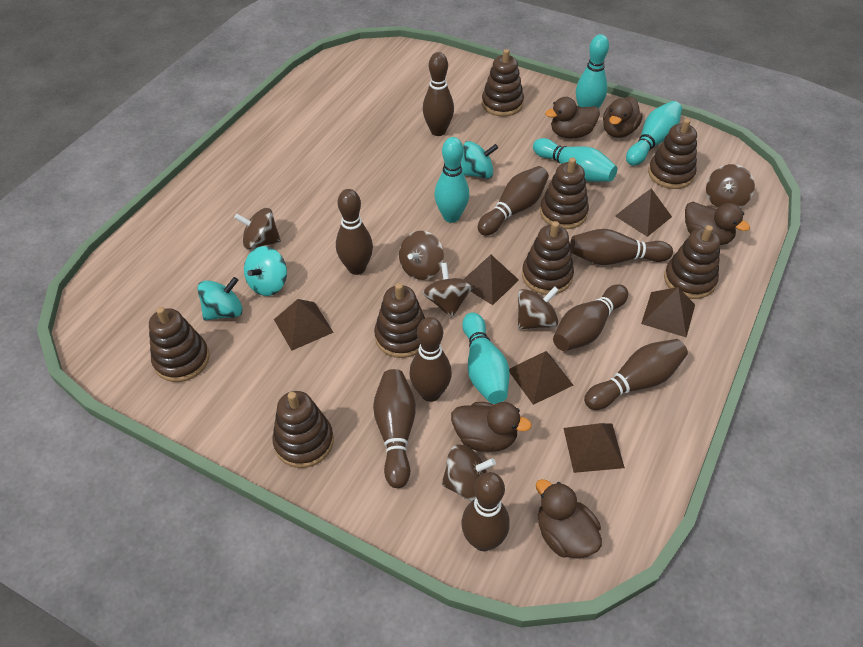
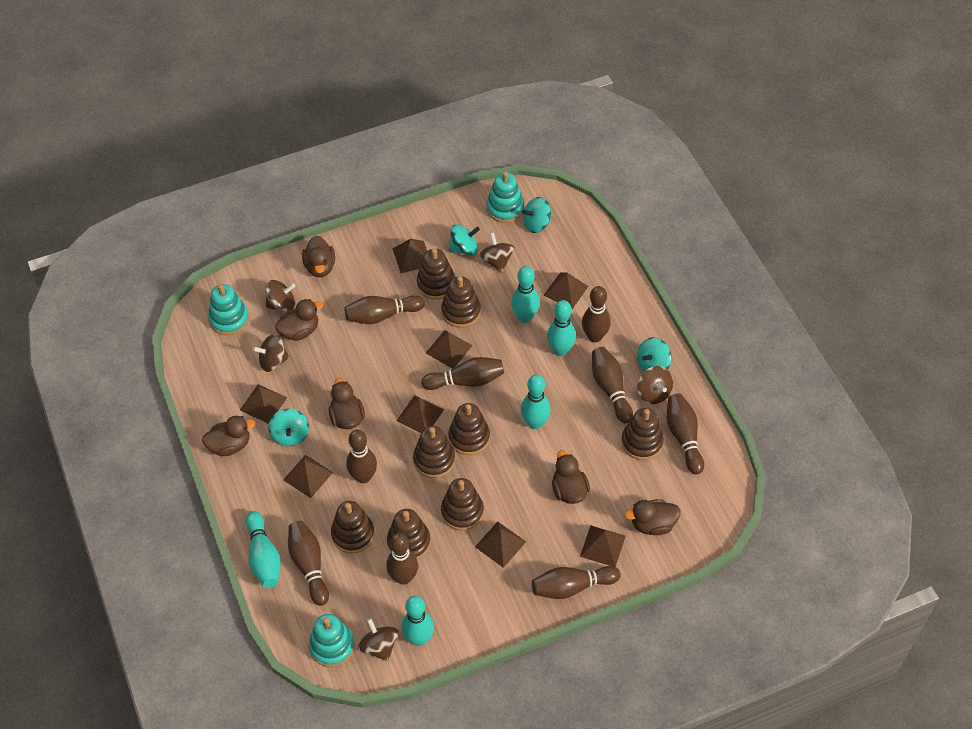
brown duck: 5 -> 6
brown pyramid: 6 -> 8
brown spinning top: 6 -> 5
turquoise spinning top: 3 -> 4
turquoise stacking toy: 0 -> 3

